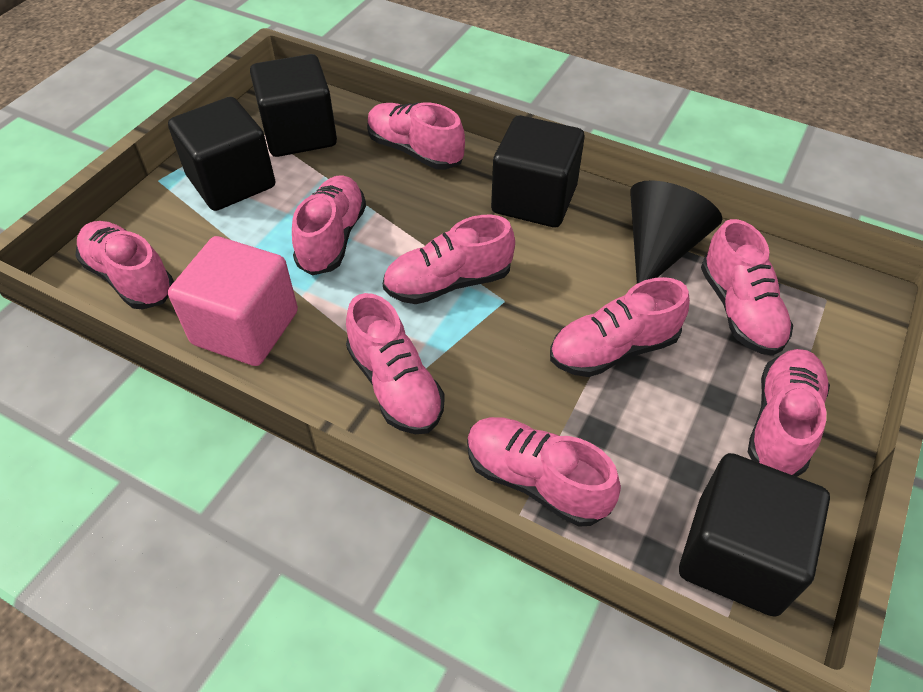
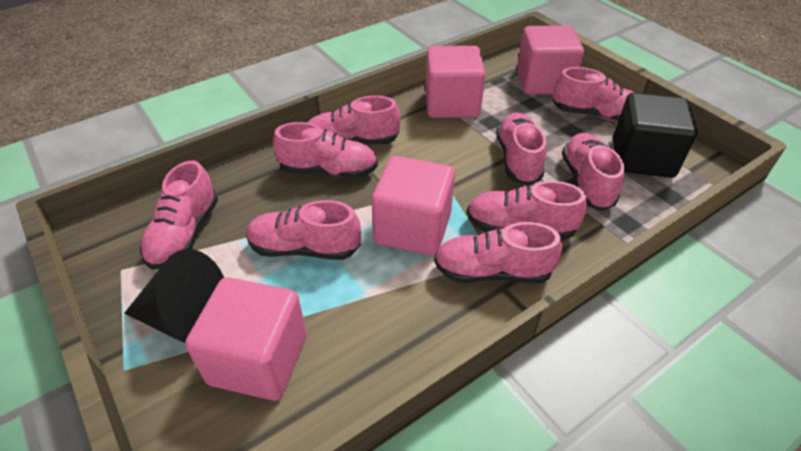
black cube: 4 -> 1
pink cube: 1 -> 4

